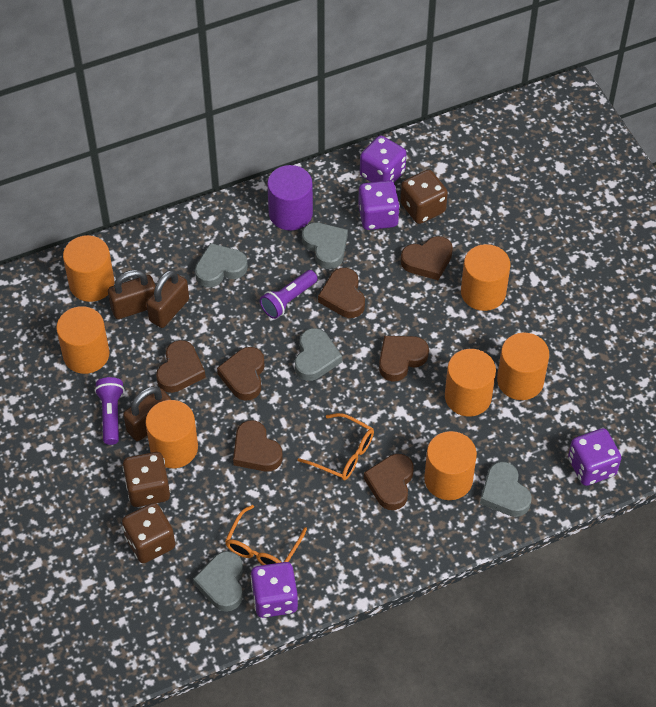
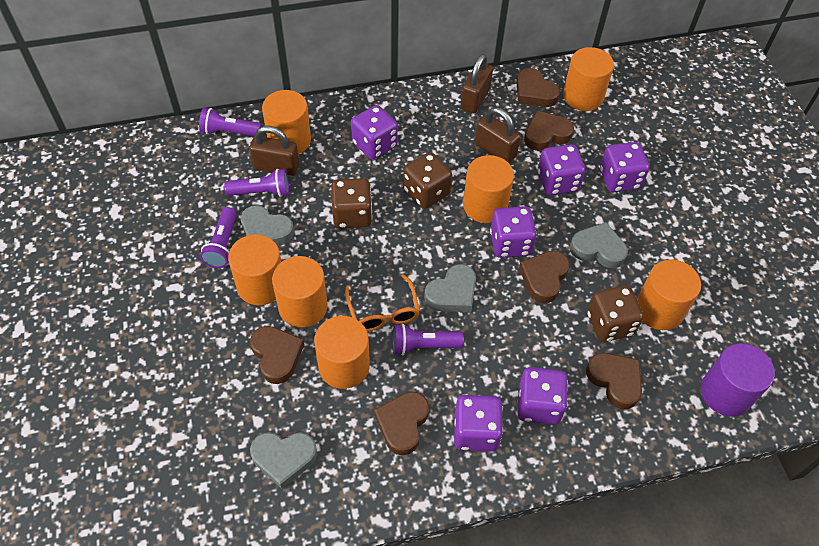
brown heart: 7 -> 6
grey heart: 5 -> 4
orange glasses: 2 -> 1
purple dice: 4 -> 6
purple flashlight: 2 -> 4

